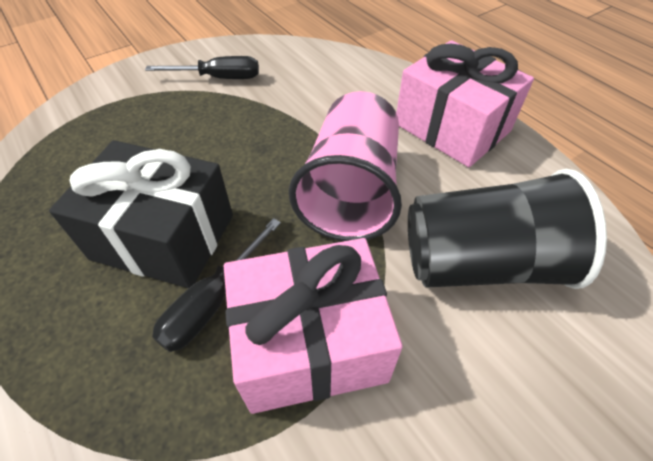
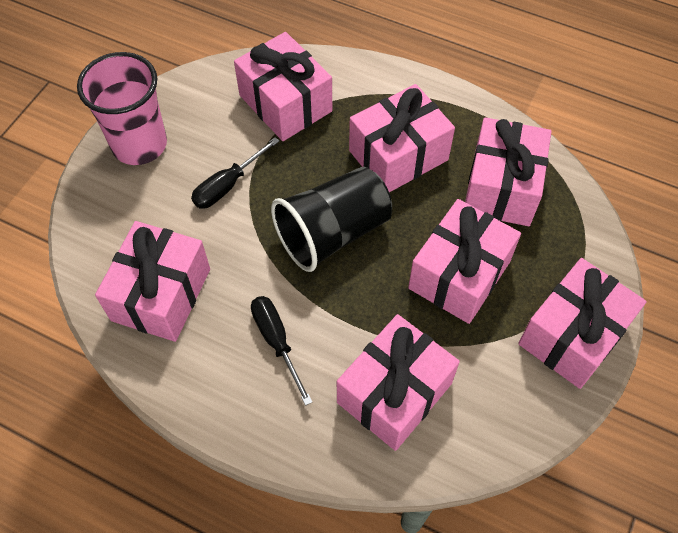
black gift: 1 -> 0
pink gift: 2 -> 7

